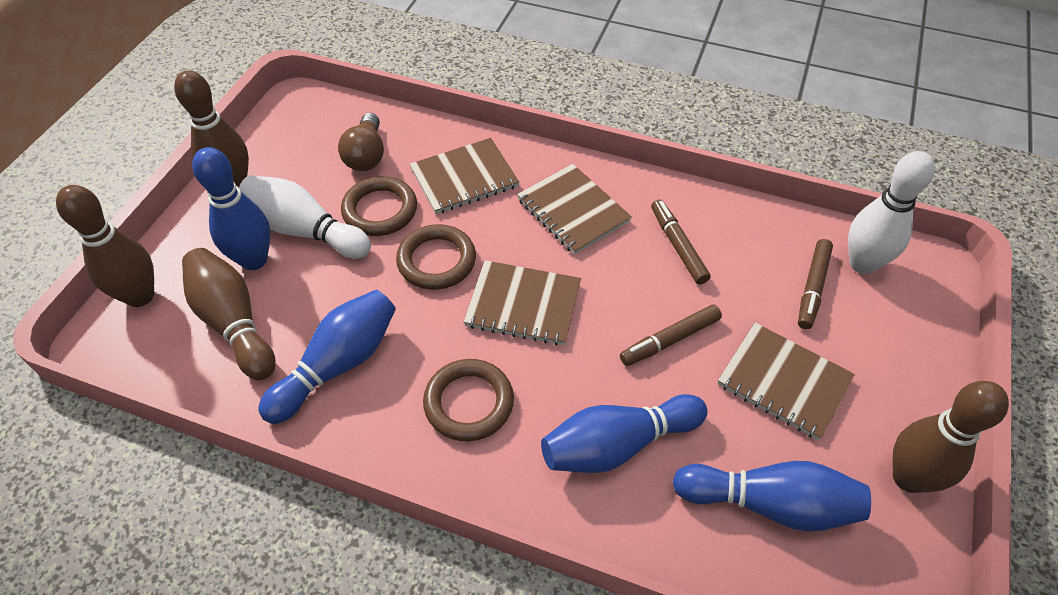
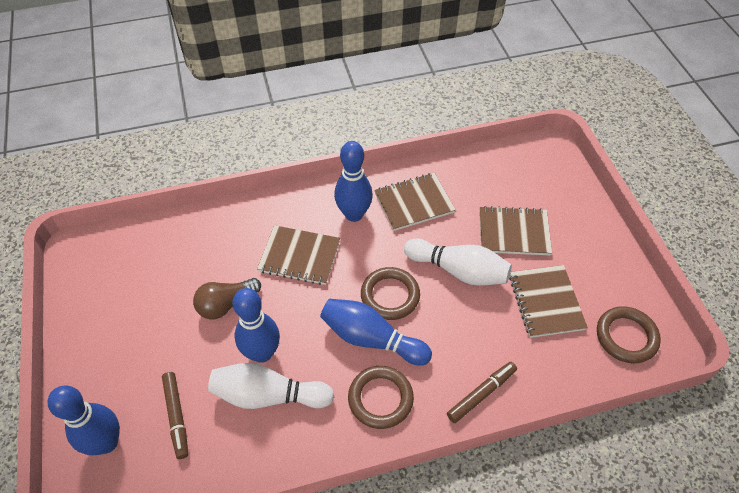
brown bowling pin: 4 -> 0
brown marker: 3 -> 2

